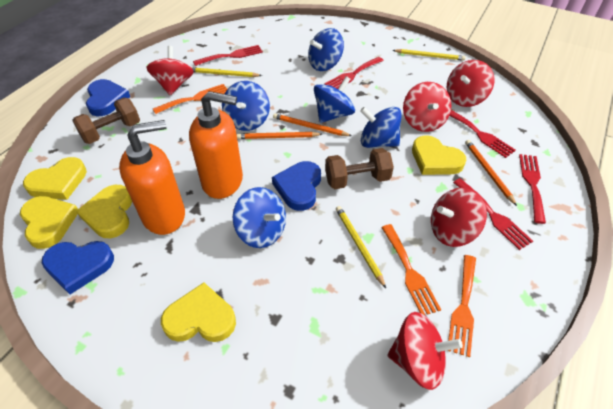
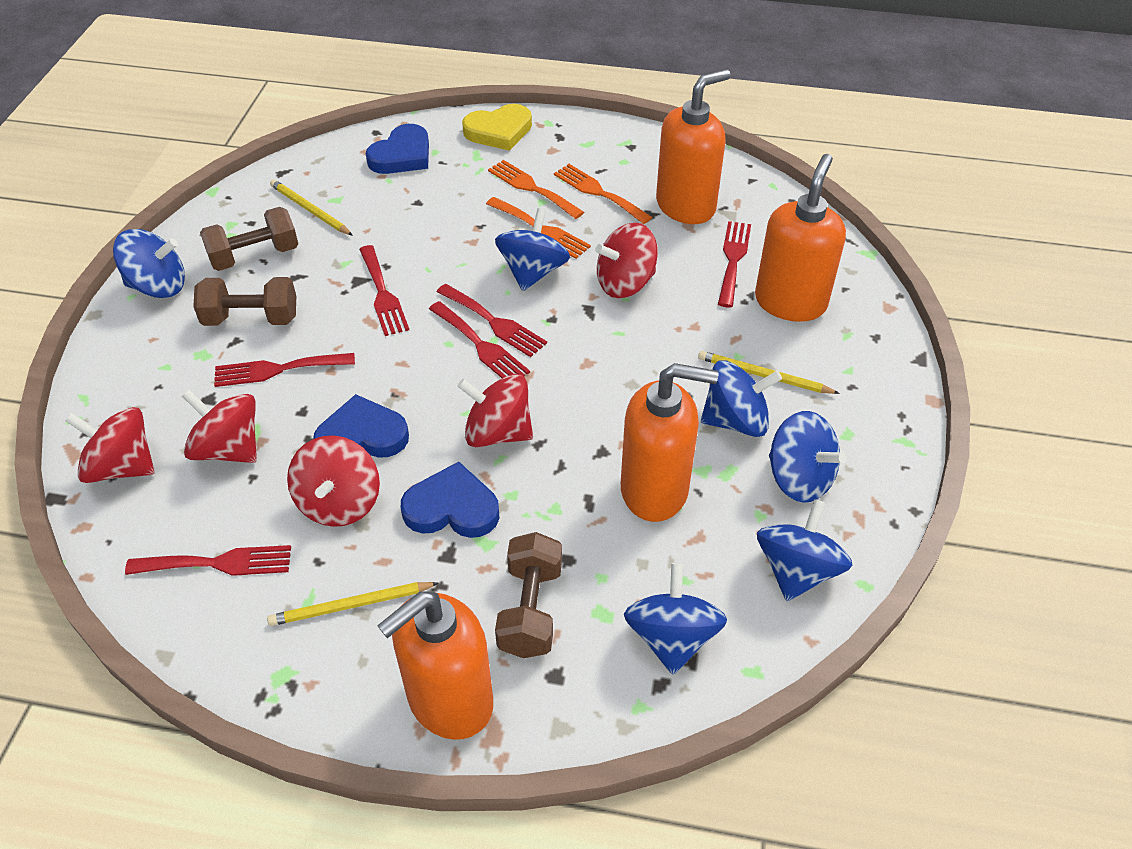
blue spinning top: 5 -> 6
brown dumbbell: 2 -> 3
orange pencil: 3 -> 0
orange soap dispenser: 2 -> 4
red fork: 5 -> 6
yellow heart: 5 -> 1

